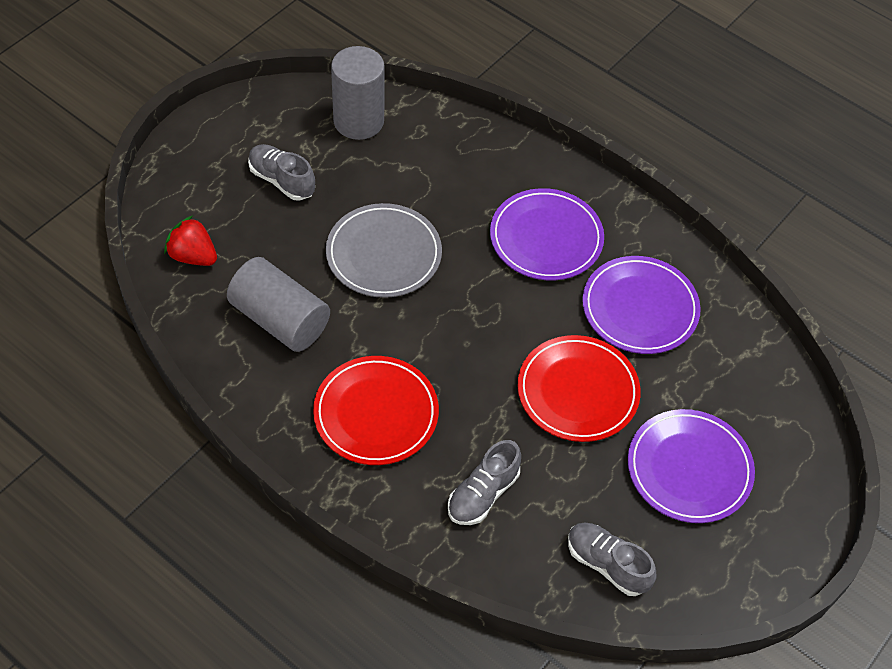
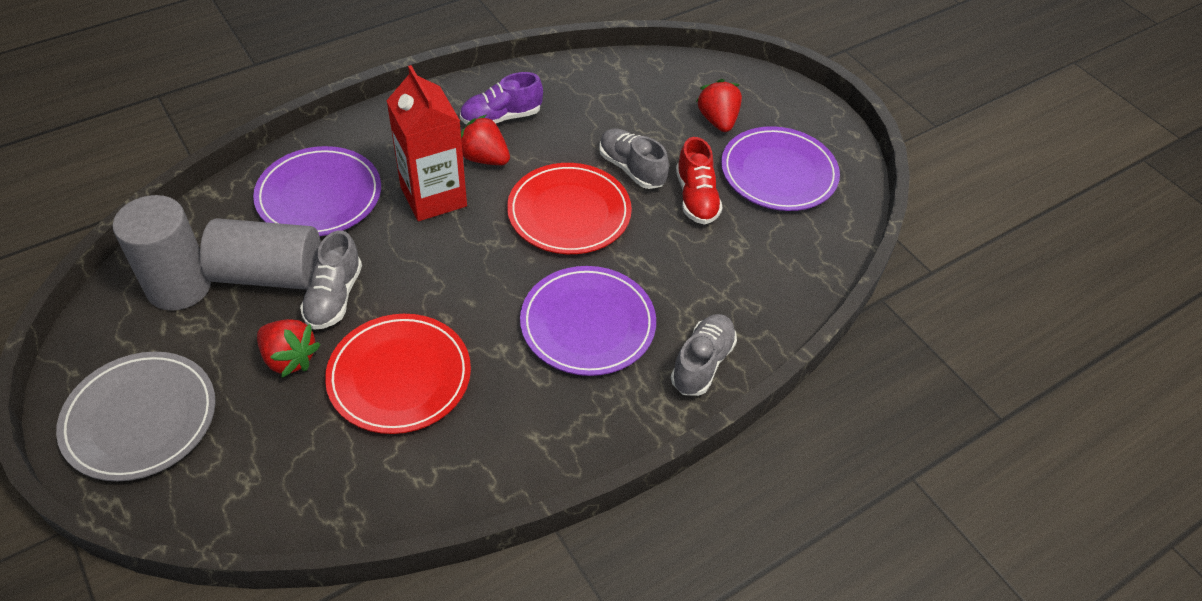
purple shoe: 0 -> 1
red carton: 0 -> 1
red shoe: 0 -> 1
red strawberry: 1 -> 3

